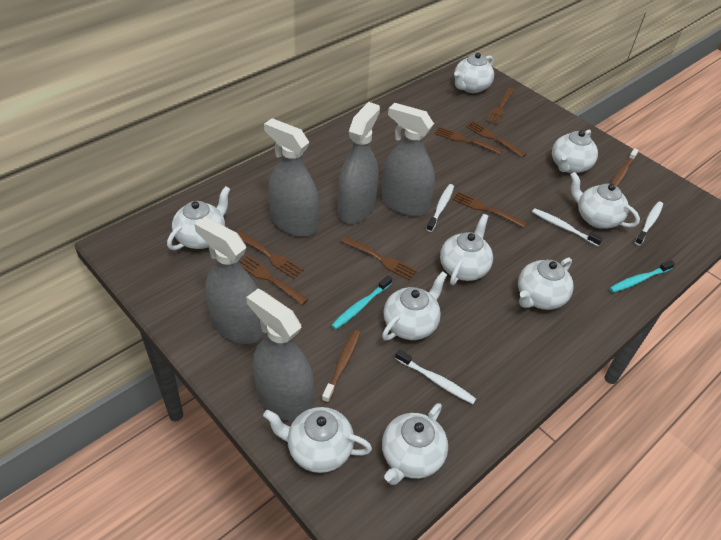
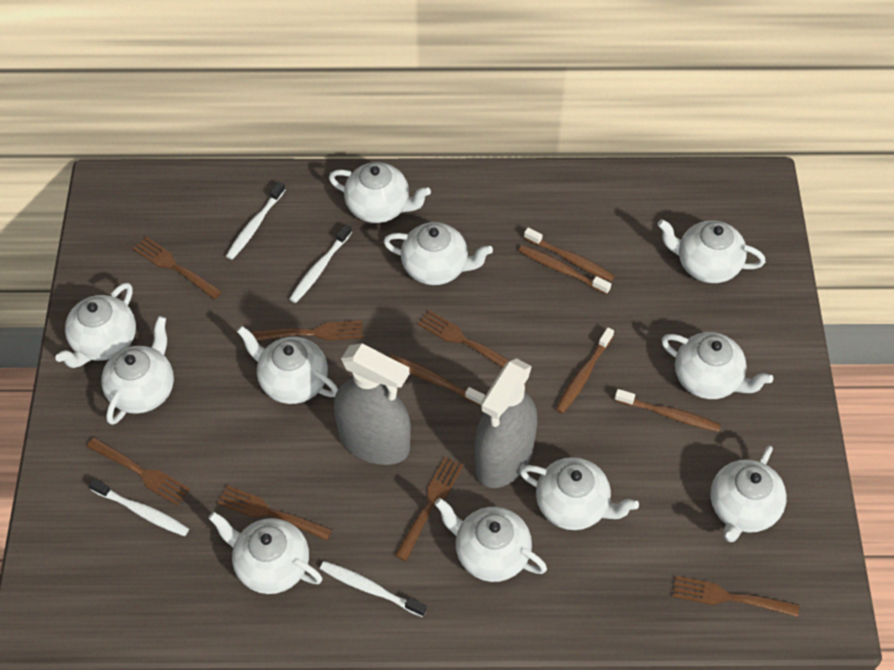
brown toothbrush: 2 -> 5
grey spray bottle: 5 -> 2
turquoise toothbrush: 2 -> 0
white teapot: 9 -> 11

